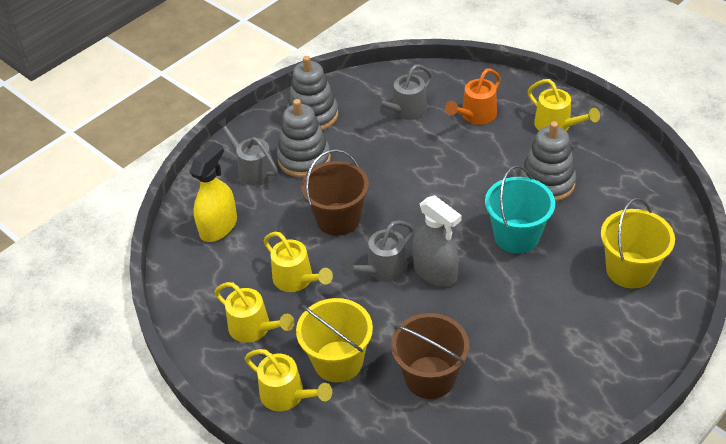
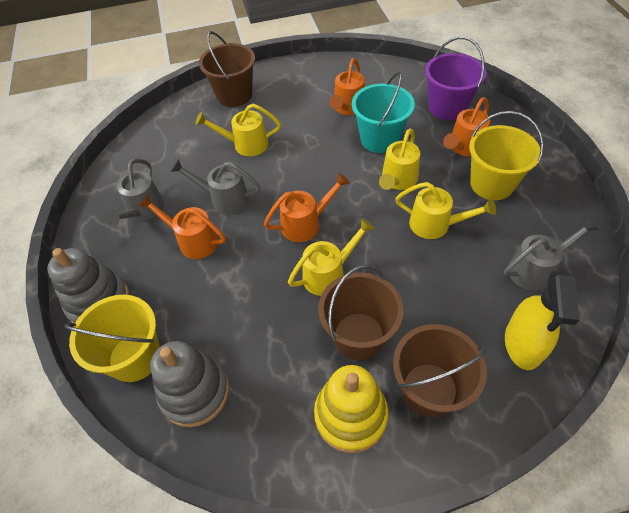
brown bucket: 2 -> 3
grey spray bottle: 1 -> 0
grey stacking toy: 3 -> 2
orange watering can: 1 -> 4
purple bucket: 0 -> 1
yellow stacking toy: 0 -> 1

